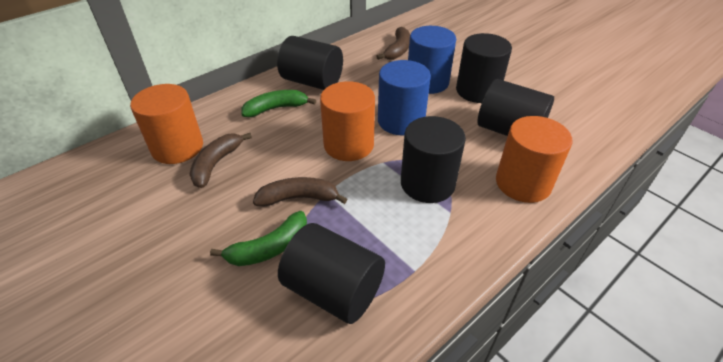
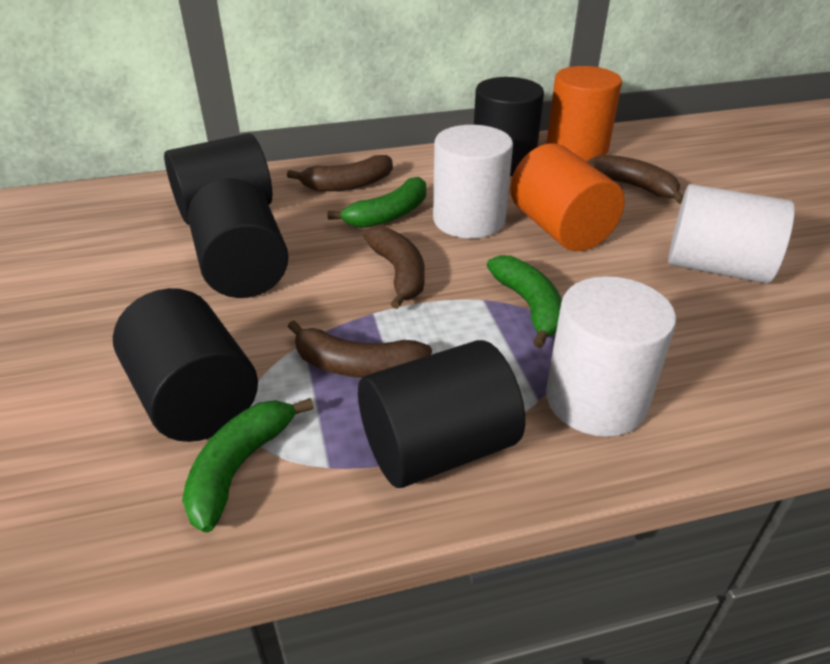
blue cylinder: 2 -> 0
brown banana: 3 -> 4
green banana: 2 -> 3
orange cylinder: 3 -> 2
white cylinder: 0 -> 3

